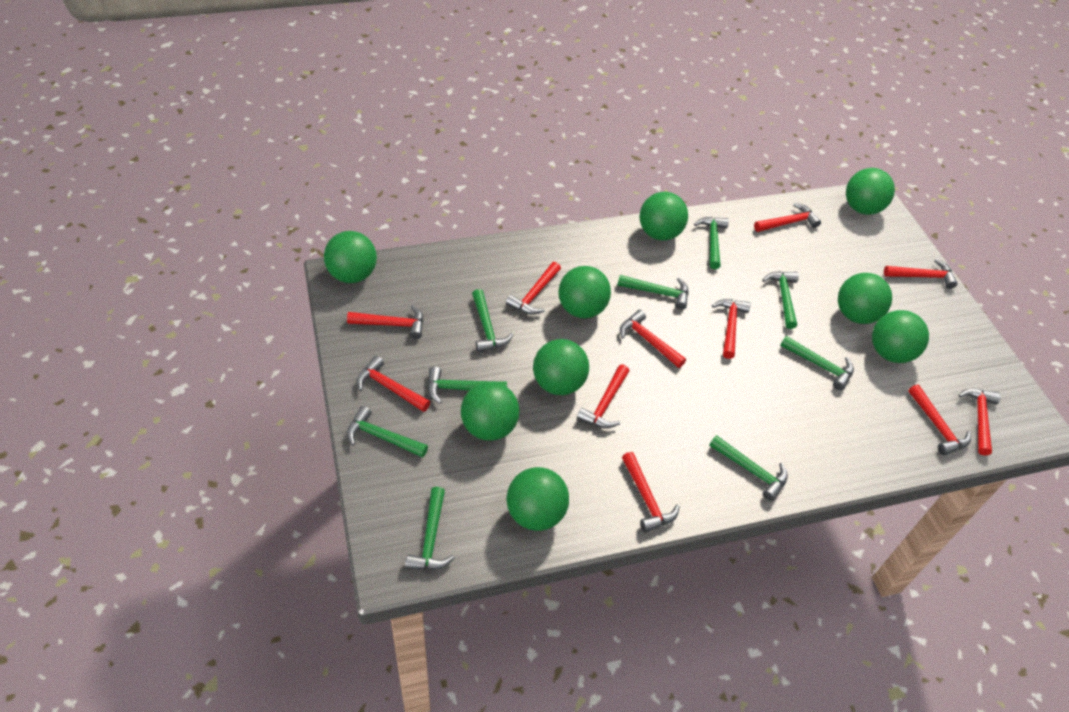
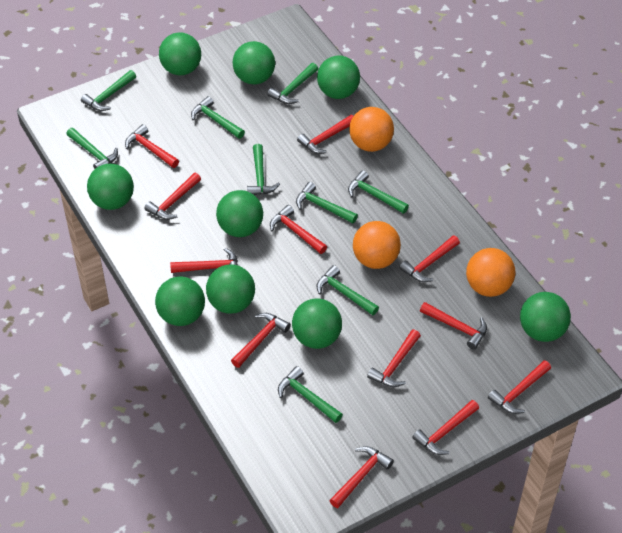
orange ball: 0 -> 3
red hammer: 11 -> 12

